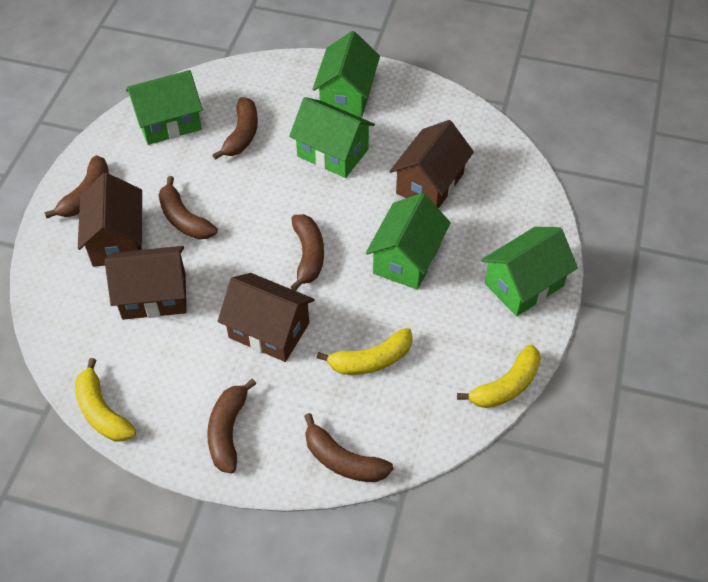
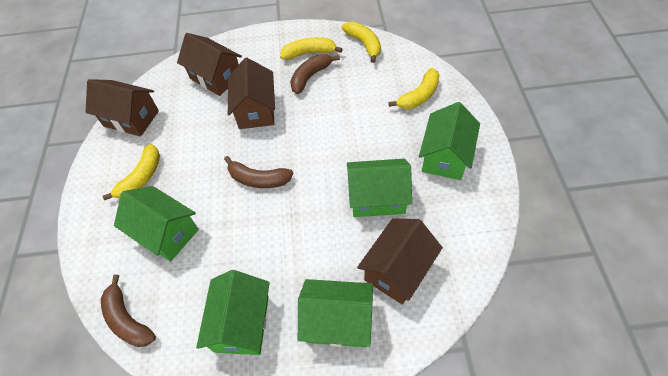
brown banana: 6 -> 3
yellow banana: 3 -> 4

